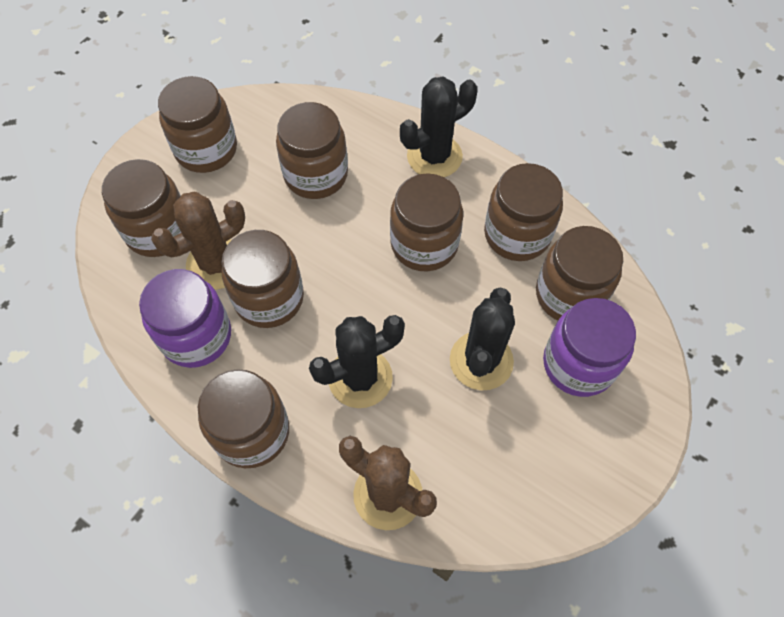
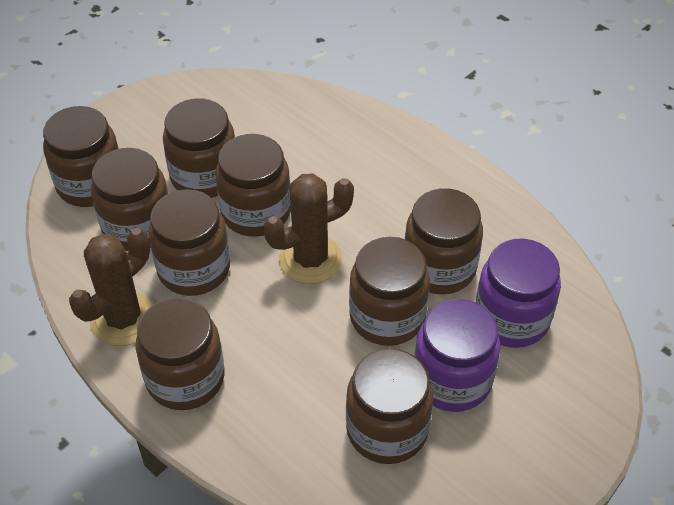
black cactus: 3 -> 0
brown jar: 8 -> 9

